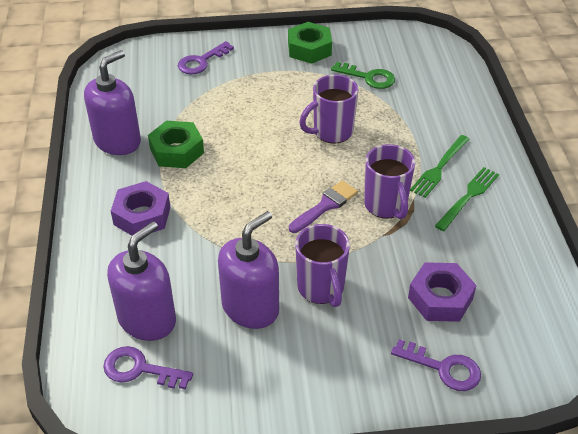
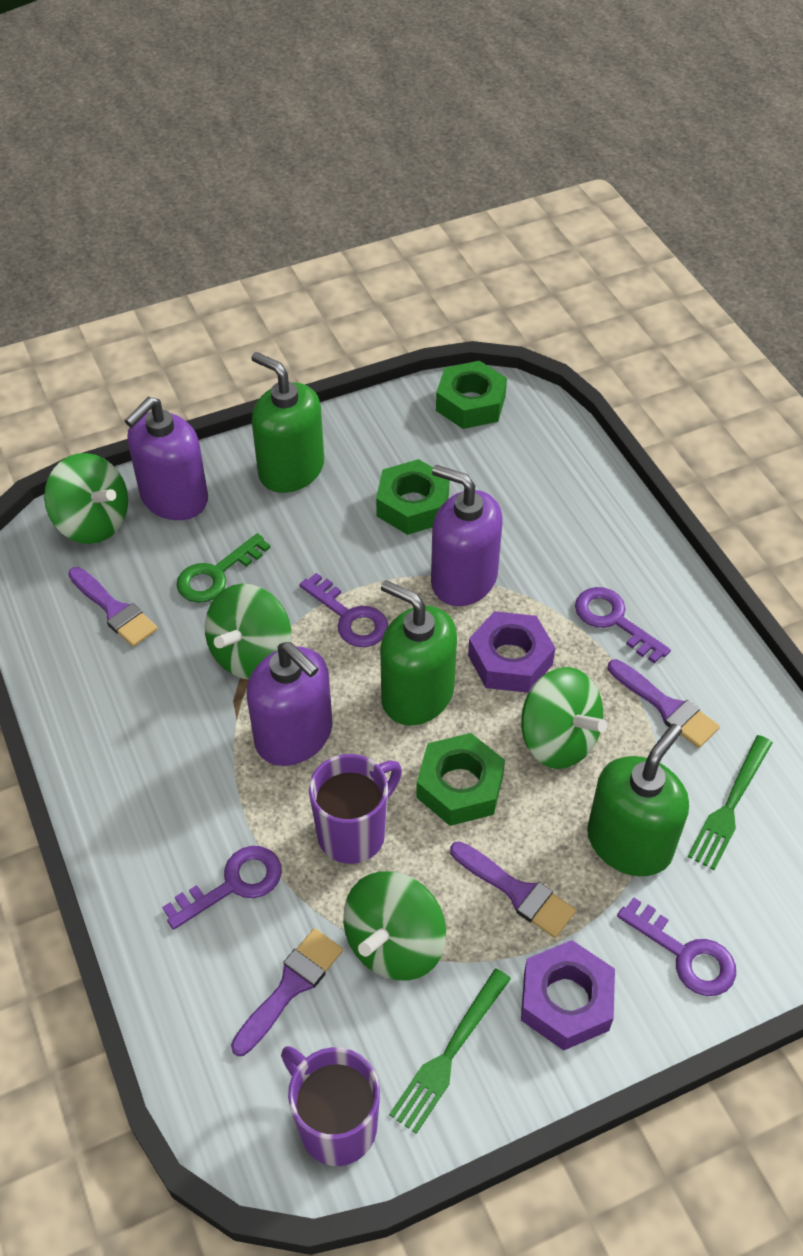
green nut: 2 -> 3
green soap dispenser: 0 -> 3
green spinning top: 0 -> 4
purple brush: 1 -> 4
purple key: 3 -> 4
purple mug: 3 -> 2

